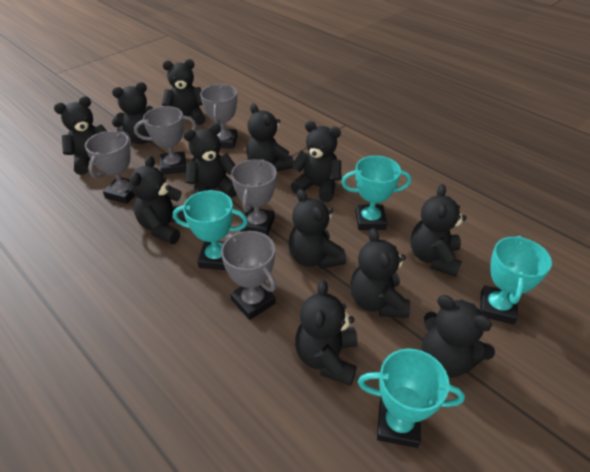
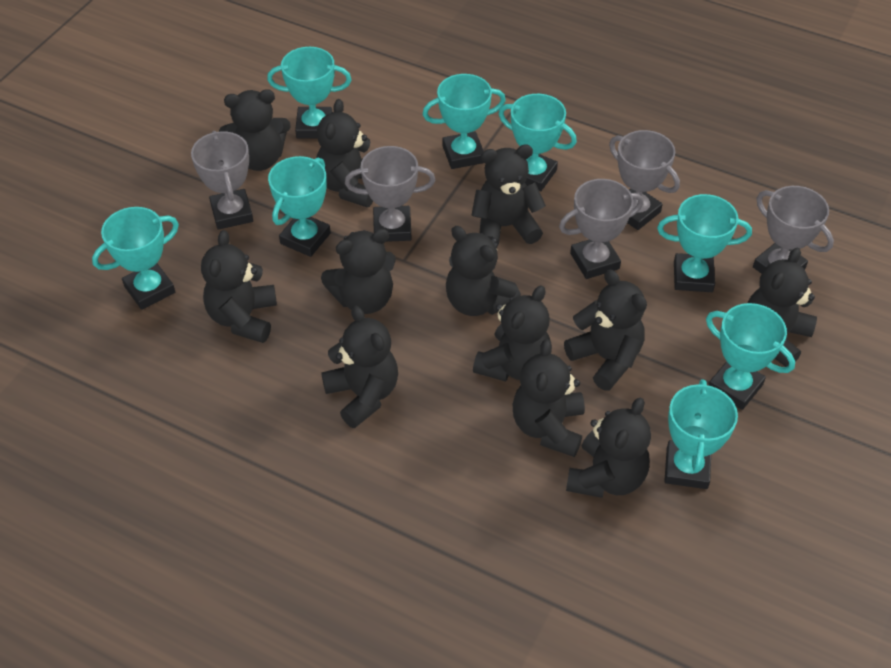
turquoise trophy: 4 -> 8

